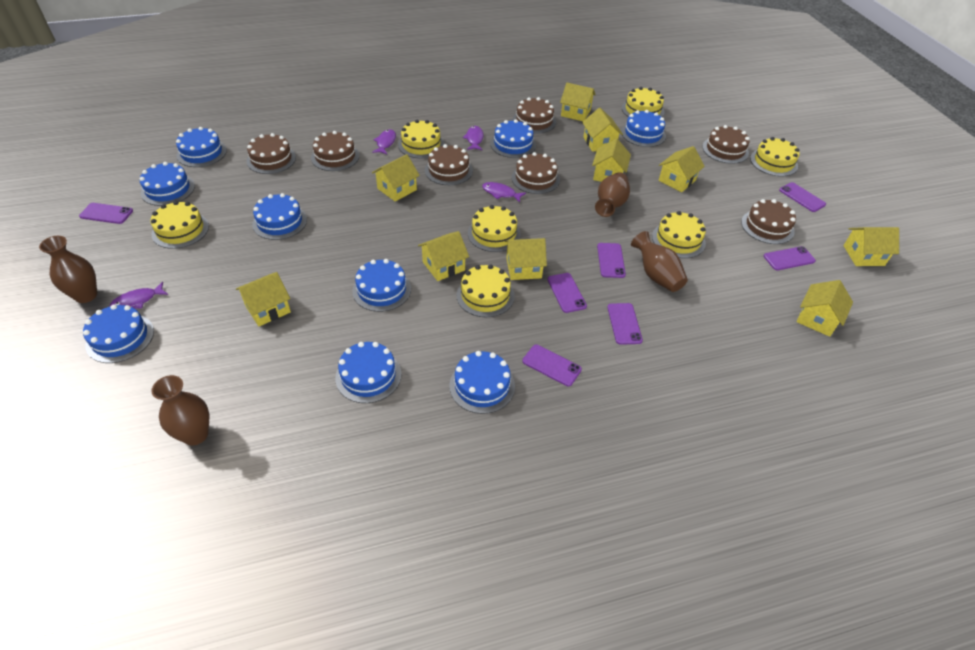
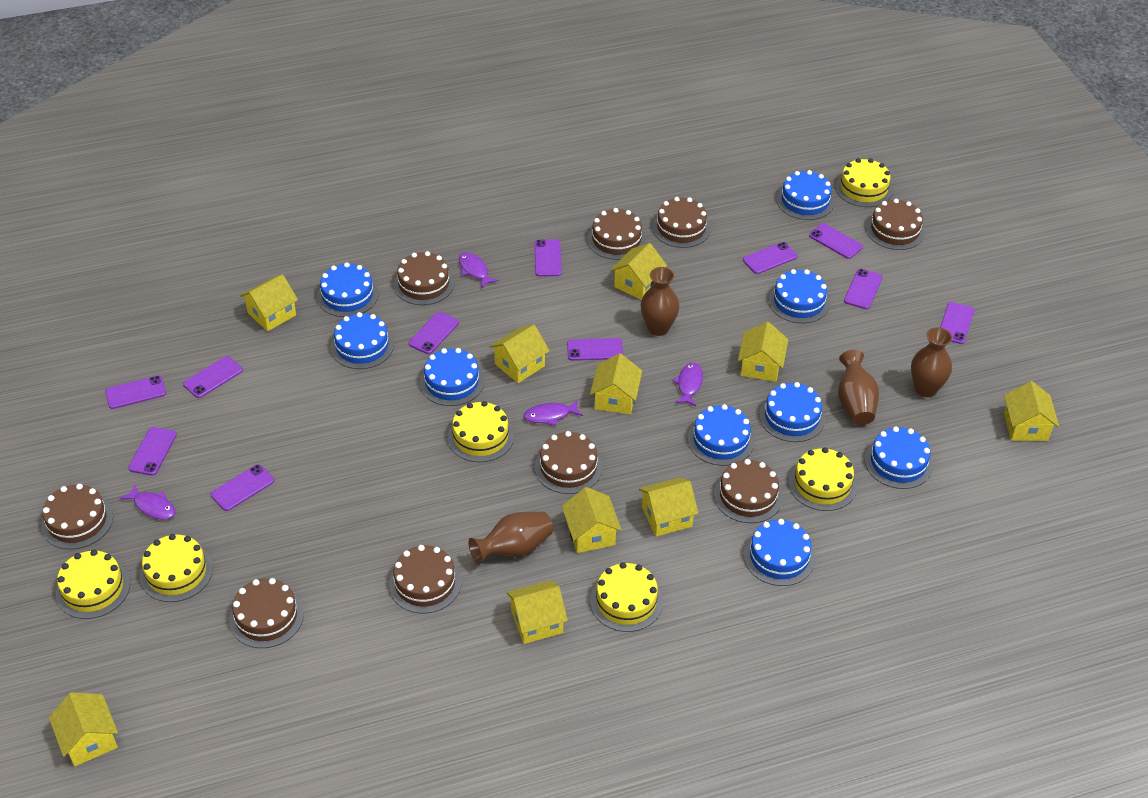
brown cake: 7 -> 9
purple phone: 7 -> 11
yellow cake: 7 -> 6

